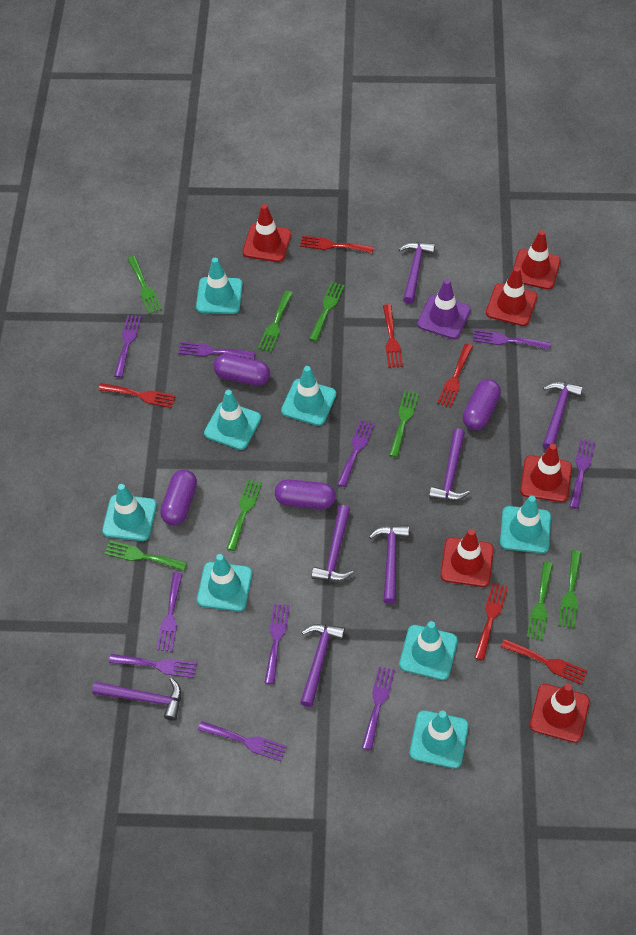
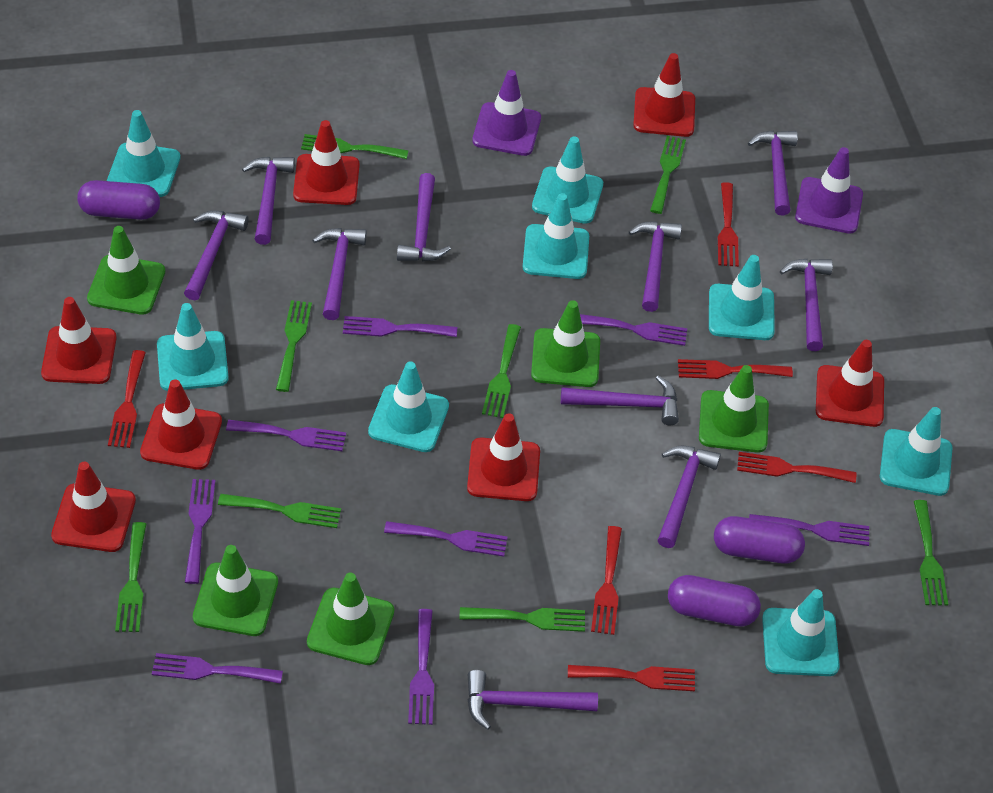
green traffic cone: 0 -> 5
purple capsule: 4 -> 3
purple fork: 10 -> 8
purple hammer: 7 -> 10
purple traffic cone: 1 -> 2
red traffic cone: 6 -> 7

